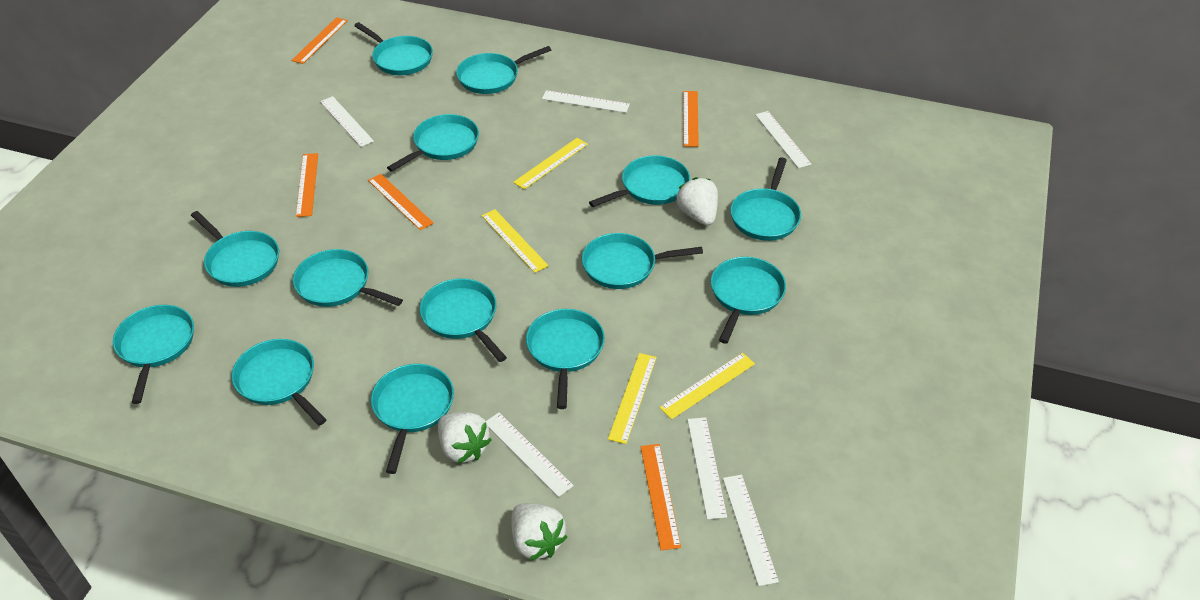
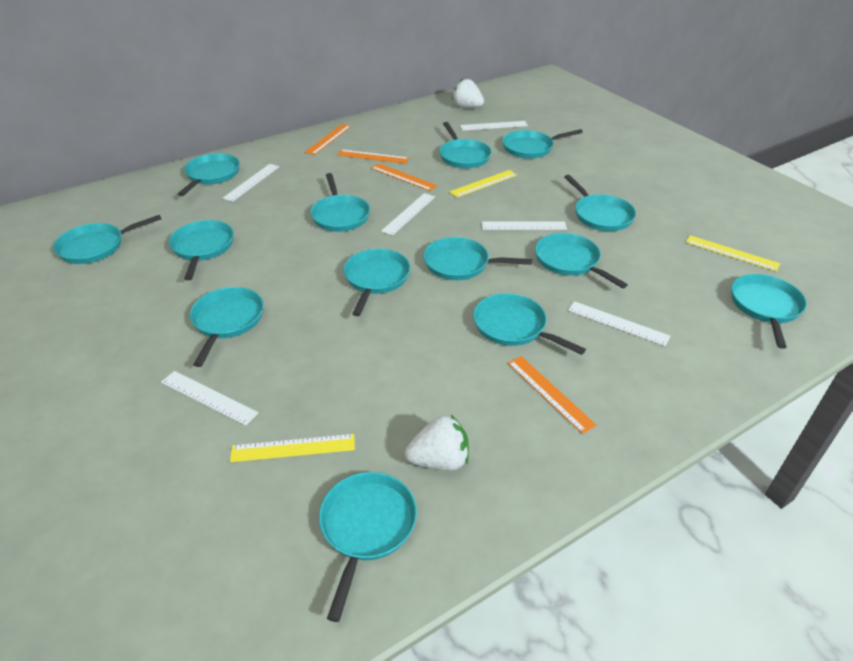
orange ruler: 5 -> 4
white strawberry: 3 -> 2
yellow ruler: 4 -> 3

